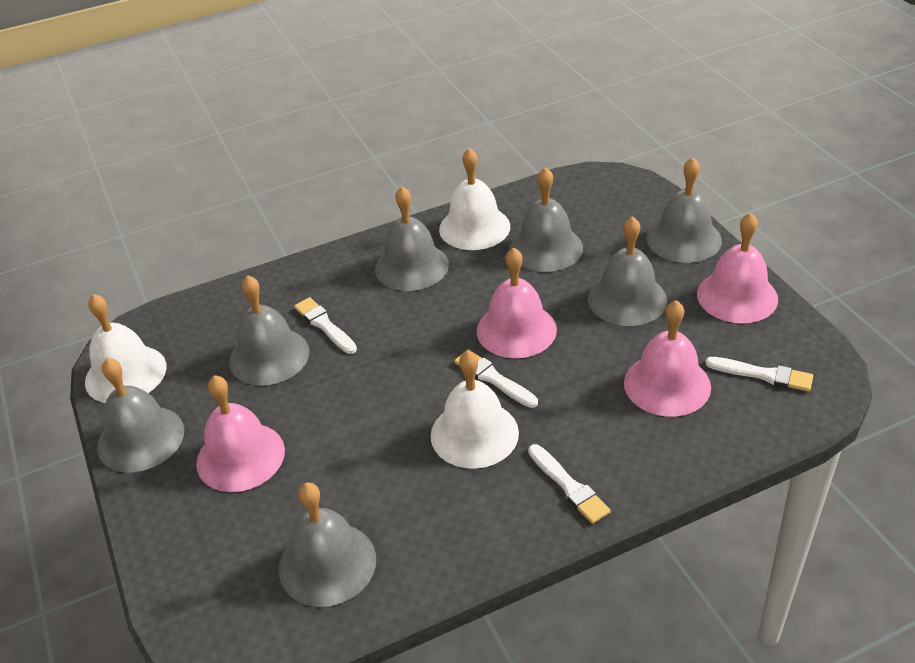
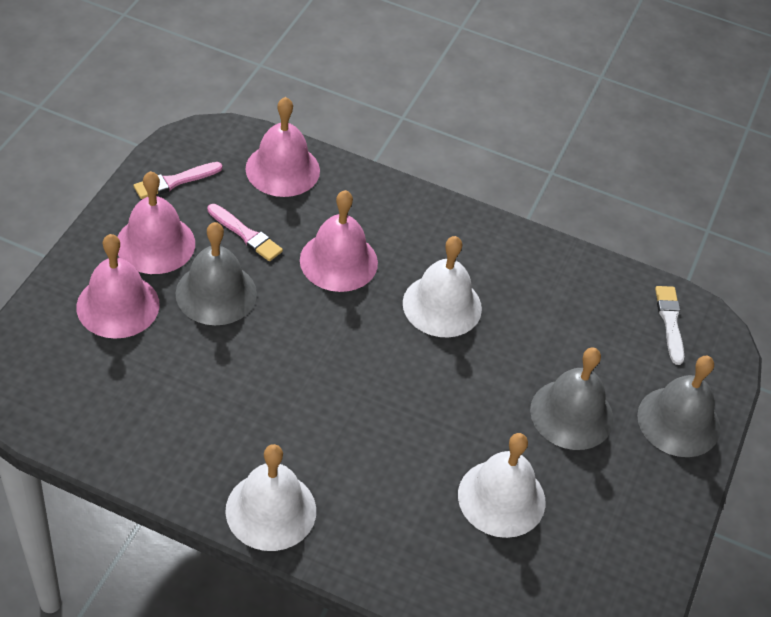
grey bell: 7 -> 3
pink brush: 0 -> 2
white brush: 4 -> 1

